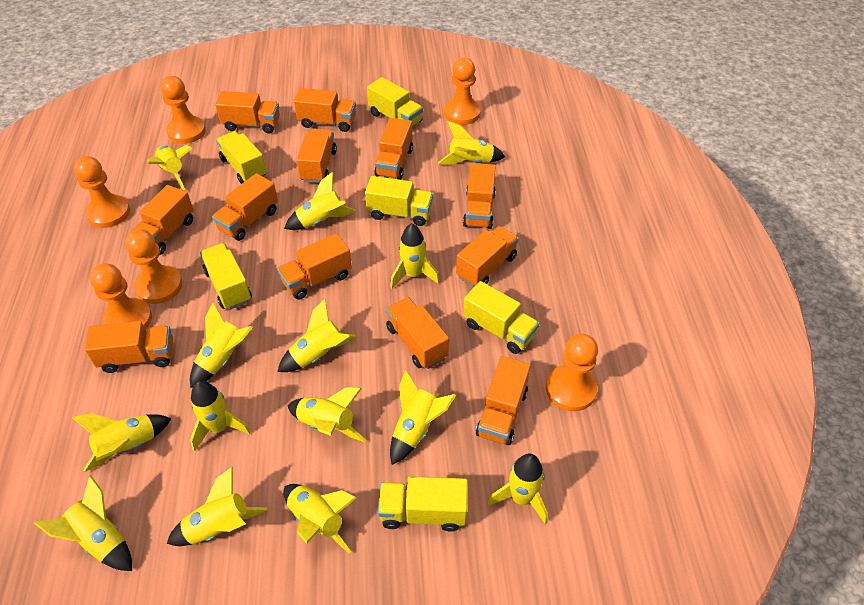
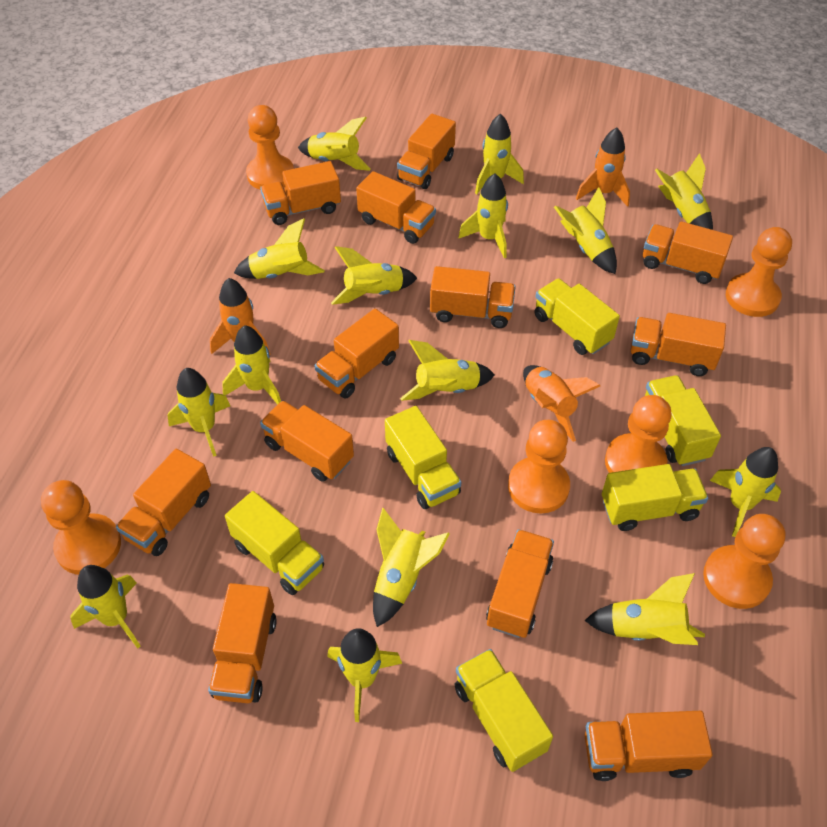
orange rocket: 0 -> 3
yellow rocket: 14 -> 15

